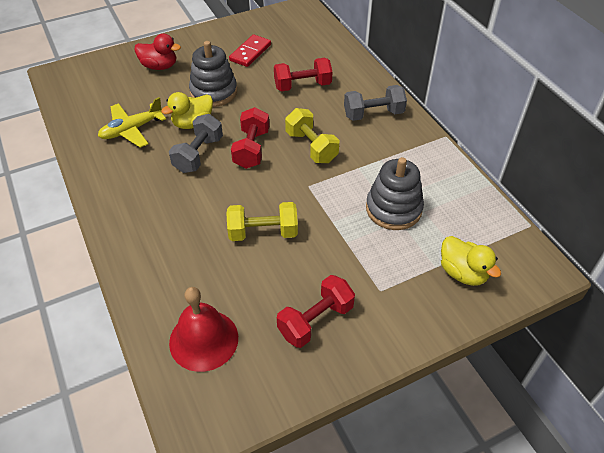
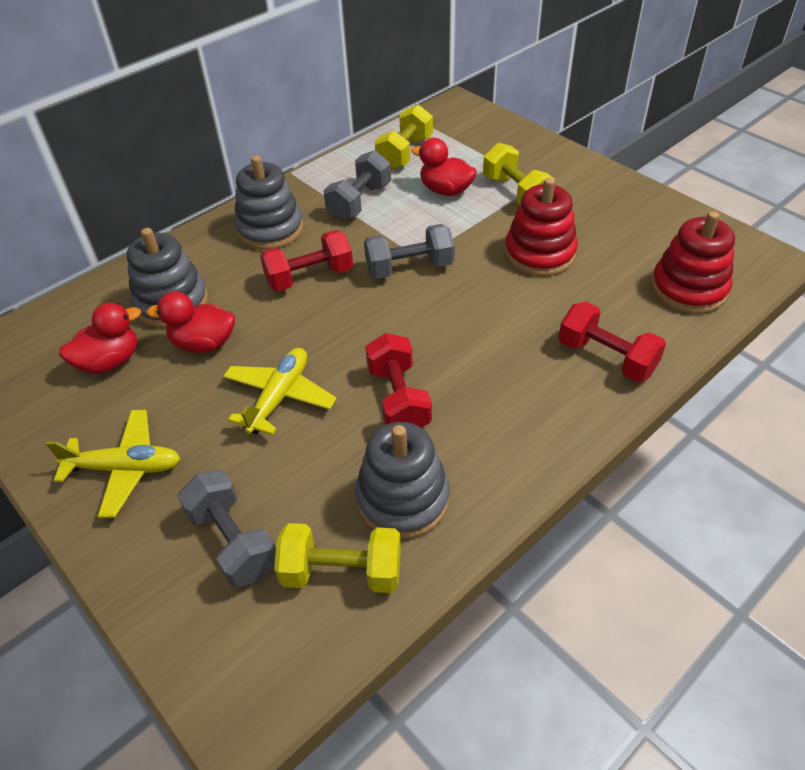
grey dumbbell: 2 -> 3
grey stacking toy: 2 -> 3
red bell: 1 -> 0
red domino: 1 -> 0
red duck: 1 -> 3
red stacking toy: 0 -> 2
yellow duck: 2 -> 0
yellow dumbbell: 2 -> 3
yellow plane: 1 -> 2

